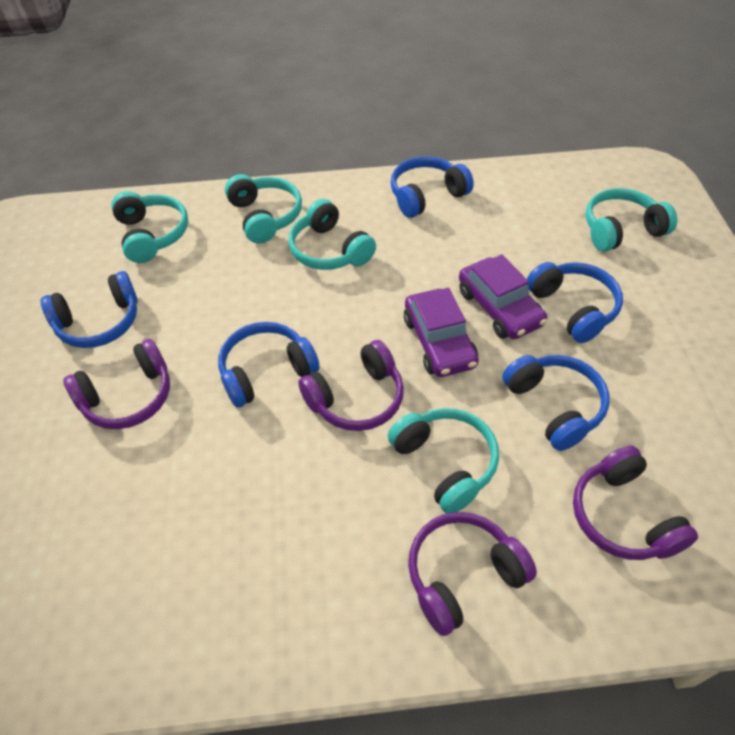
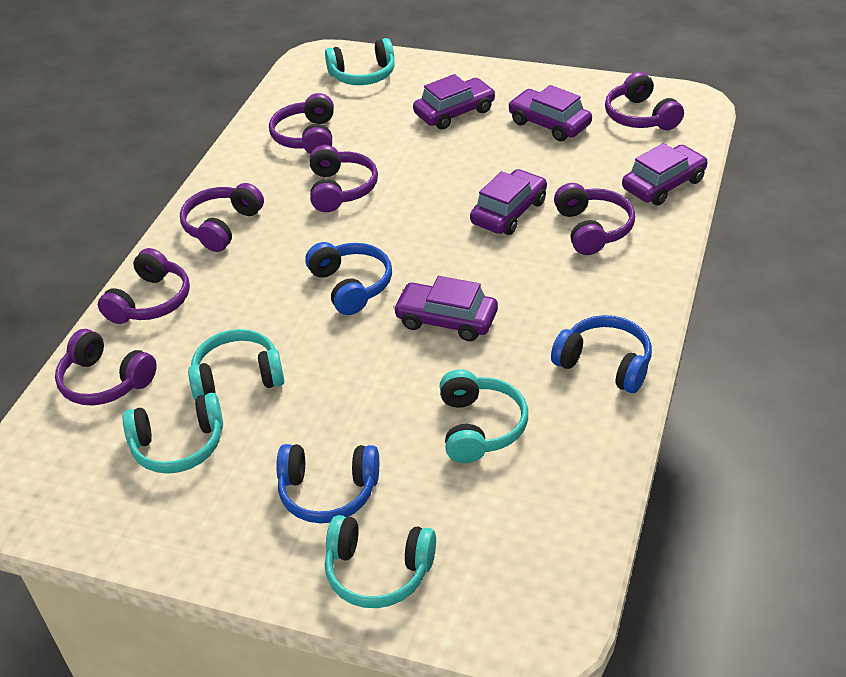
blue headphones: 5 -> 3
purple car: 2 -> 5
purple headphones: 4 -> 7

